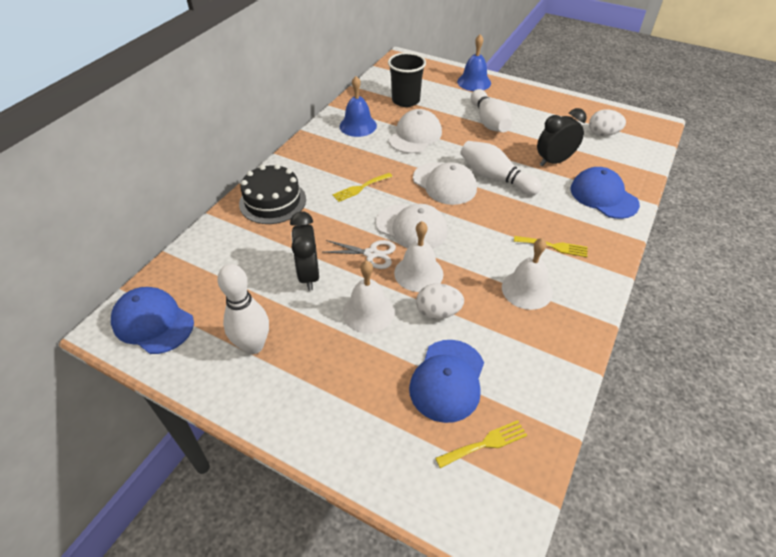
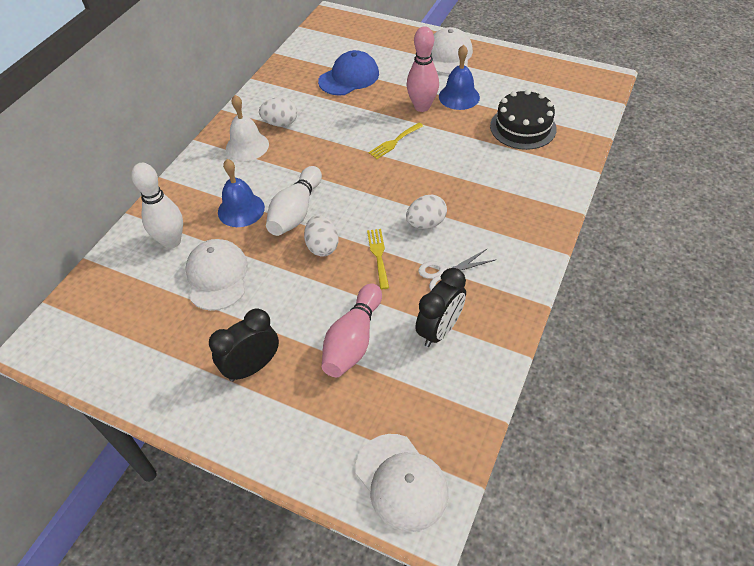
black cup: 1 -> 0
blue cap: 3 -> 1
pink bowling pin: 0 -> 2
white bell: 3 -> 1
white bowling pin: 3 -> 2
white egg: 2 -> 3
yellow fork: 3 -> 2

